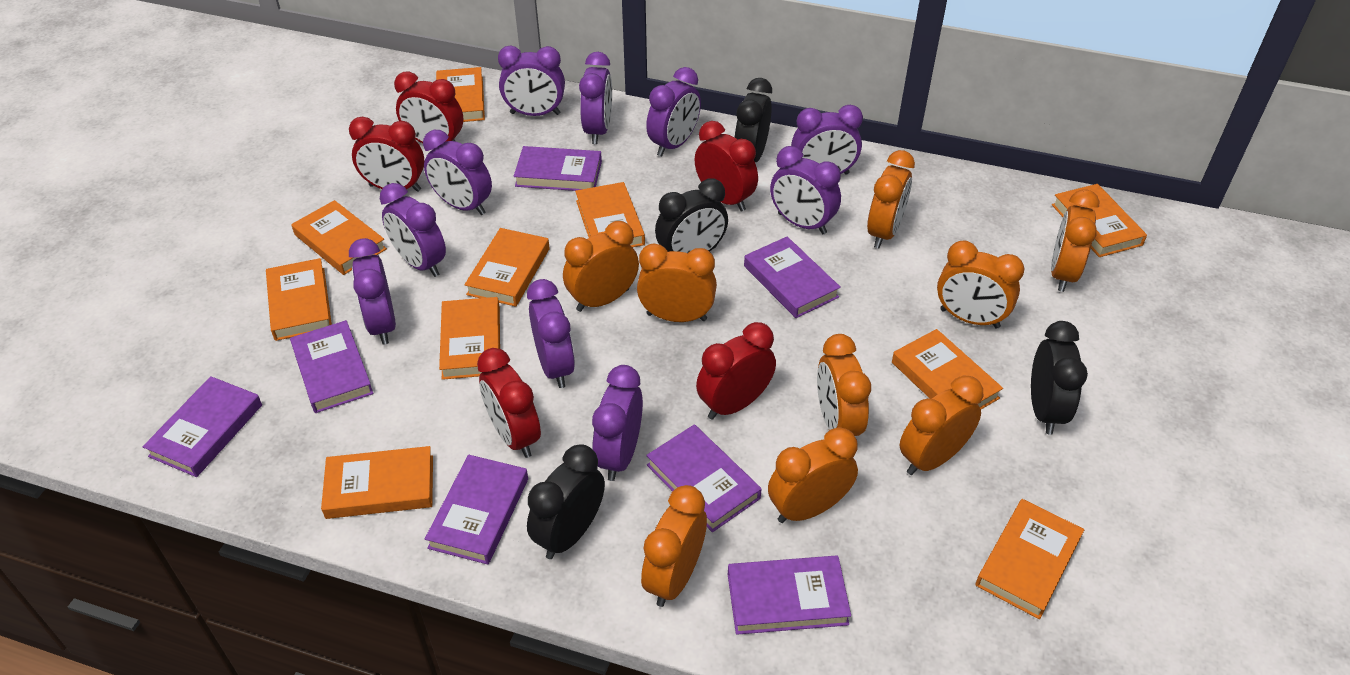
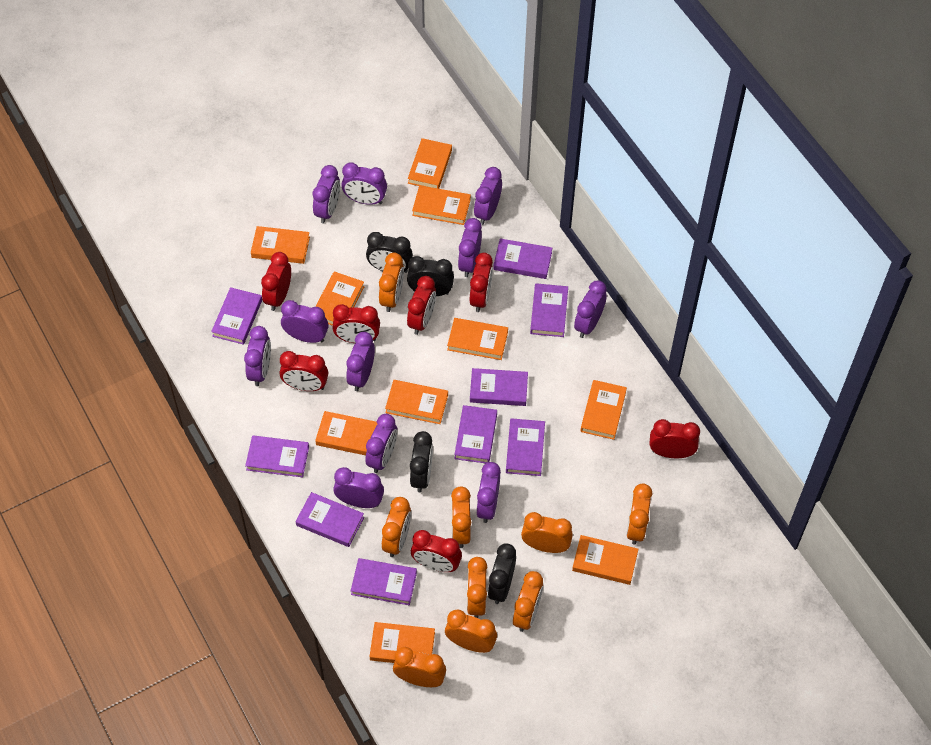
purple book: 7 -> 9
purple clock: 10 -> 11
red clock: 5 -> 7

